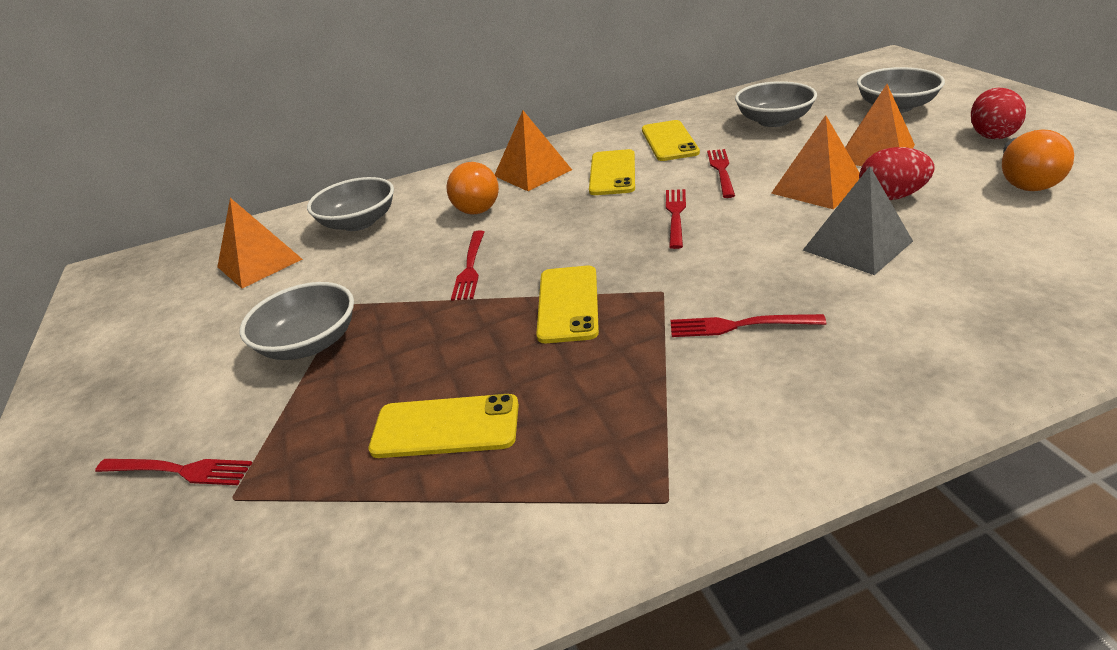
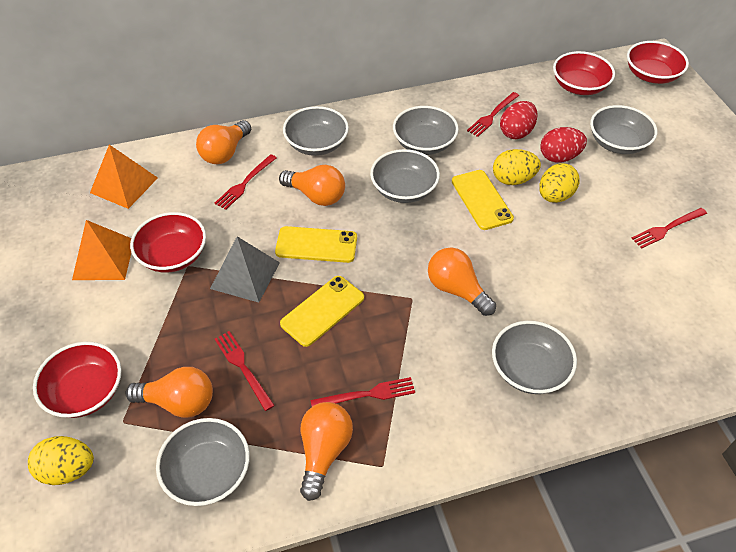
grey bowl: 4 -> 6
orange light bulb: 2 -> 5
orange pyramid: 4 -> 2
red bowl: 0 -> 4
yellow egg: 0 -> 3
yellow phone: 4 -> 3

